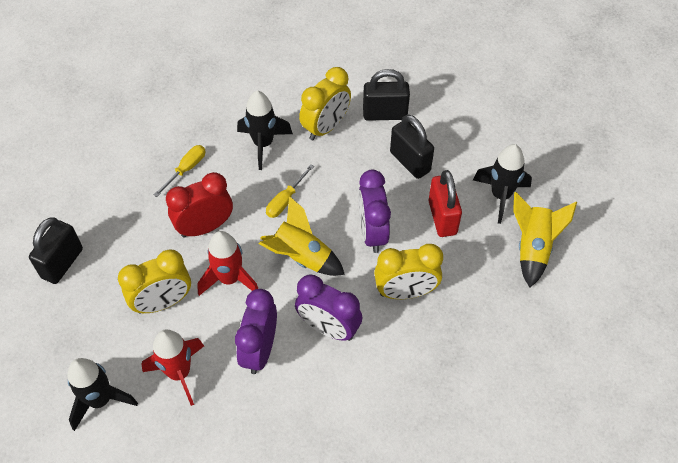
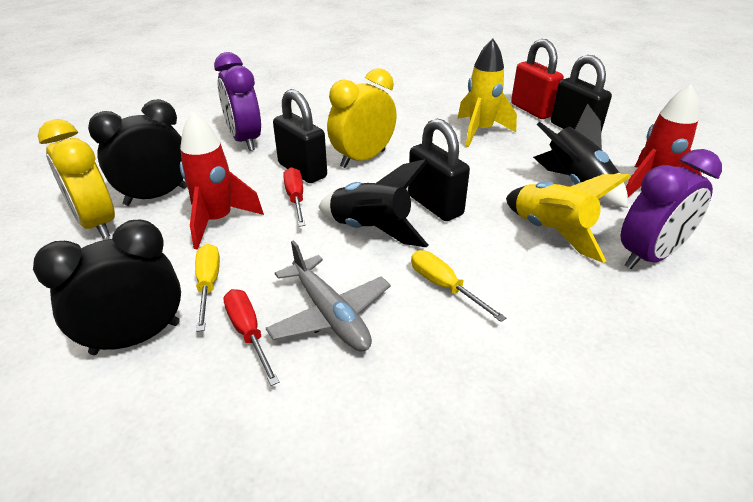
black clock: 0 -> 2
black rocket: 3 -> 2
grey plane: 0 -> 1
purple clock: 3 -> 2
red clock: 1 -> 0
red screwdriver: 0 -> 2
yellow clock: 3 -> 2

